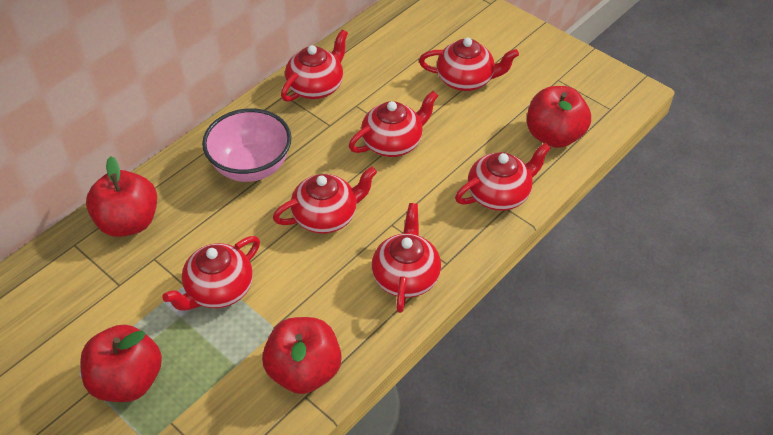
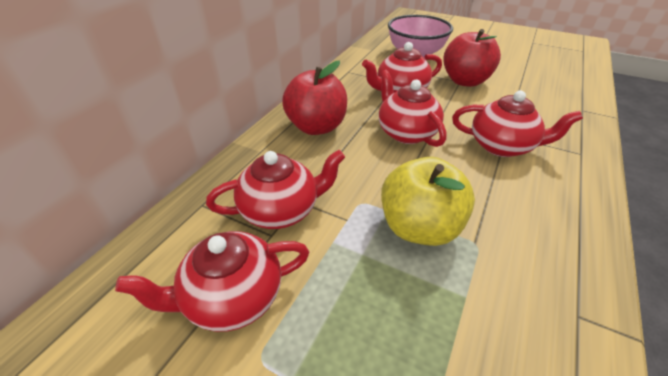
red apple: 4 -> 2
red teapot: 7 -> 5
yellow apple: 0 -> 1

